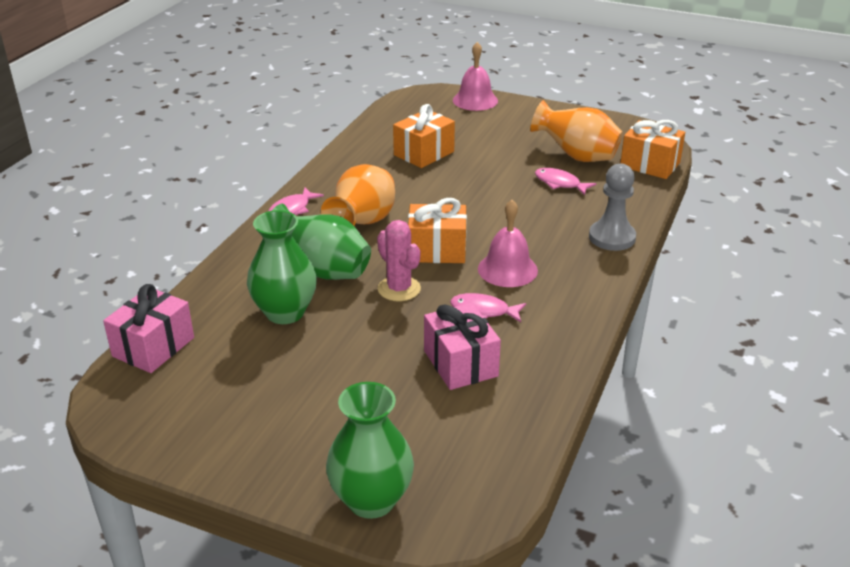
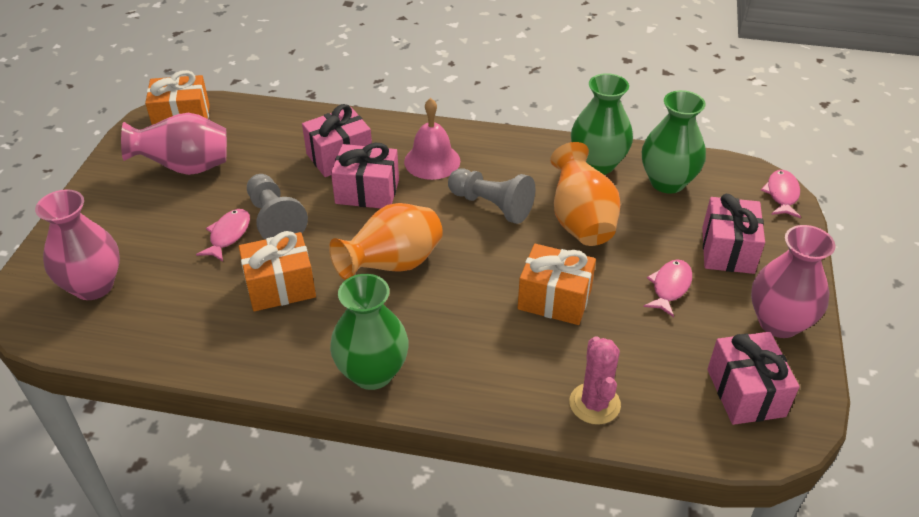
grey pawn: 1 -> 2
pink bell: 2 -> 1
pink gift: 2 -> 4
pink vase: 0 -> 3

